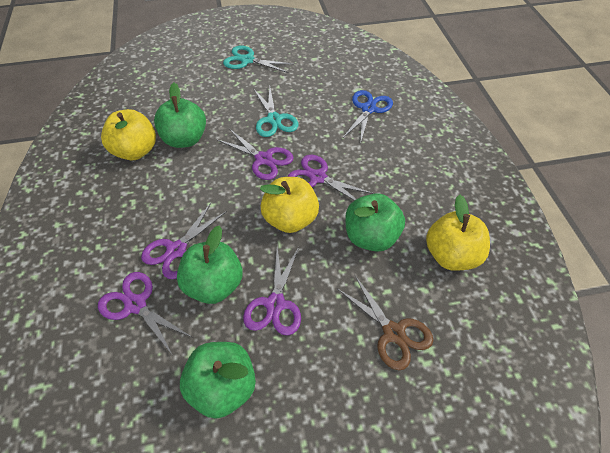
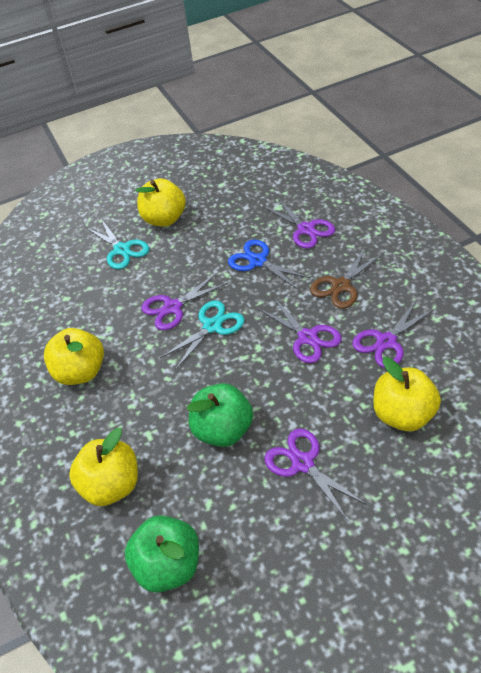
green apple: 4 -> 2
yellow apple: 3 -> 4

